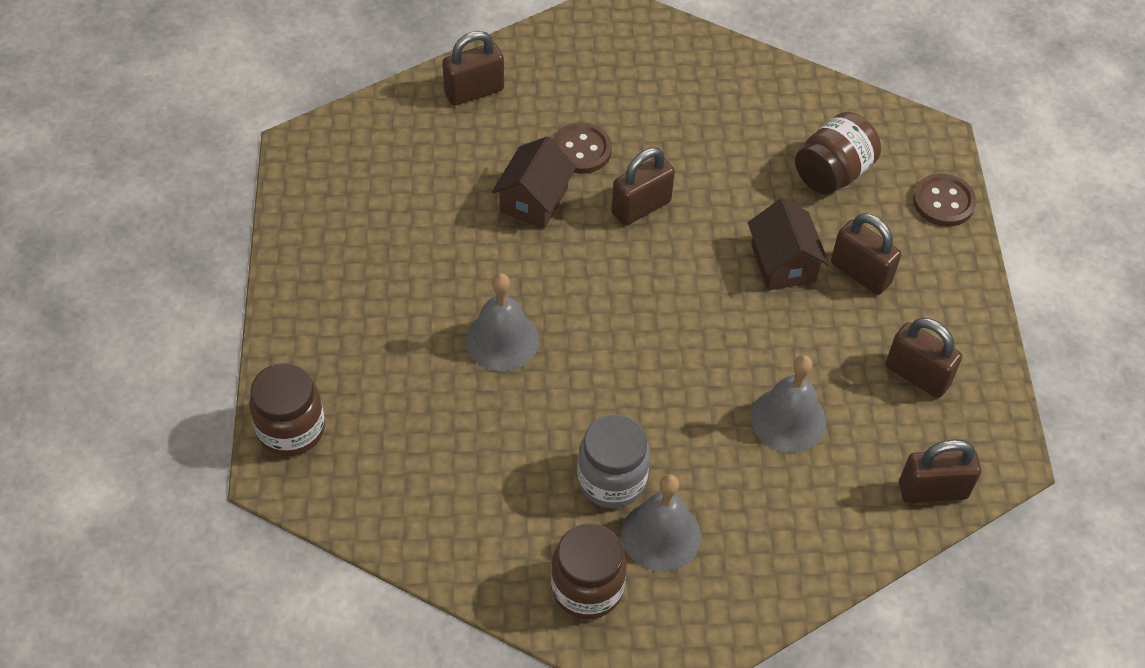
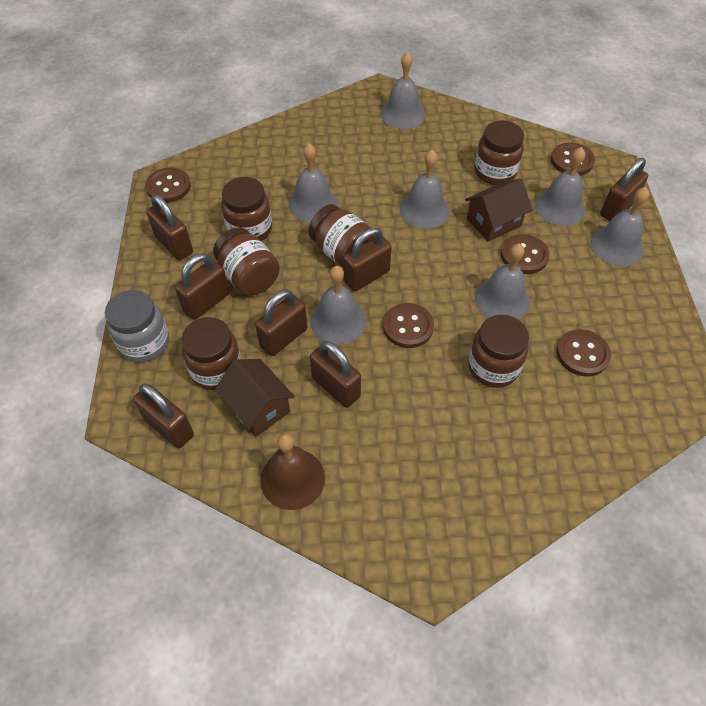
brown bell: 0 -> 1
brown button: 2 -> 5
brown jar: 3 -> 6
brown padlock: 5 -> 7
grey bell: 3 -> 7

